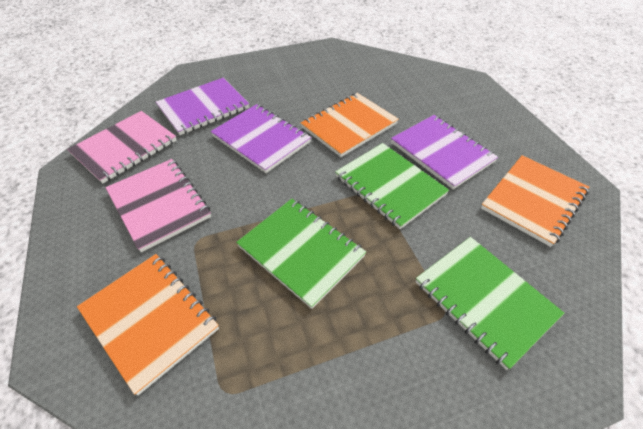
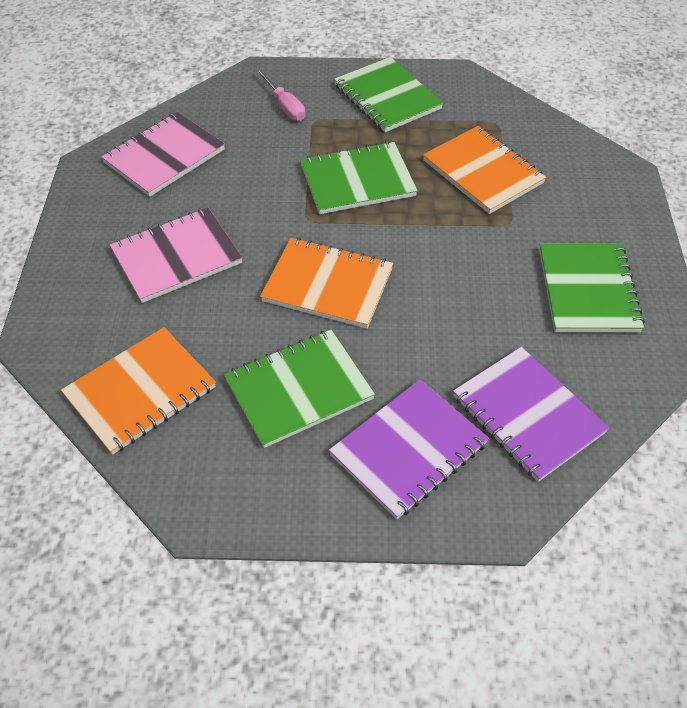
green notebook: 3 -> 4
pink screwdriver: 0 -> 1
purple notebook: 3 -> 2

